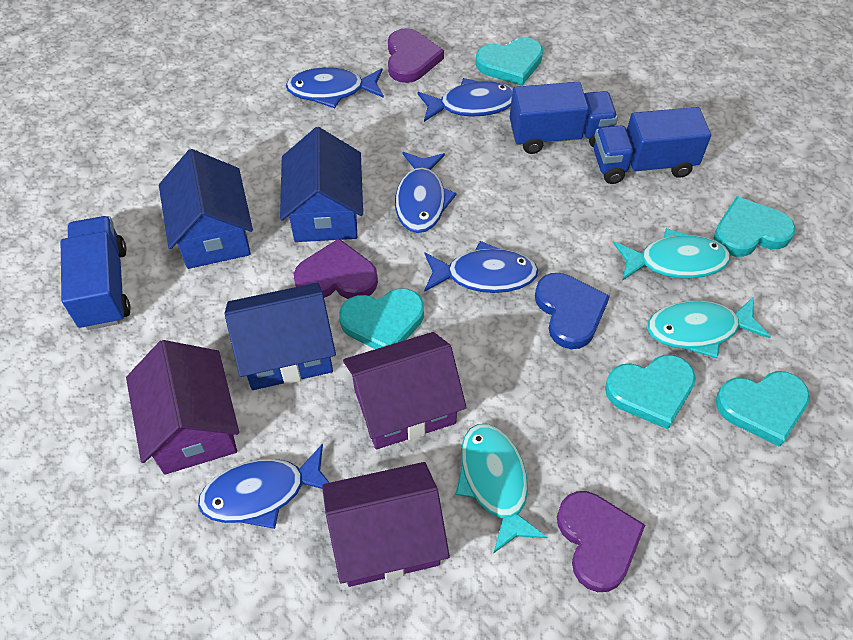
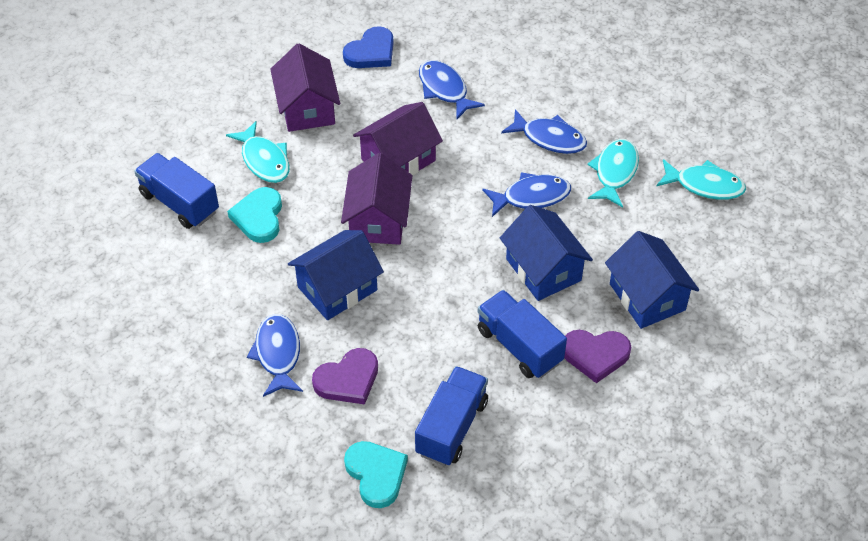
blue fish: 5 -> 4
purple heart: 3 -> 2
turquoise heart: 5 -> 2

